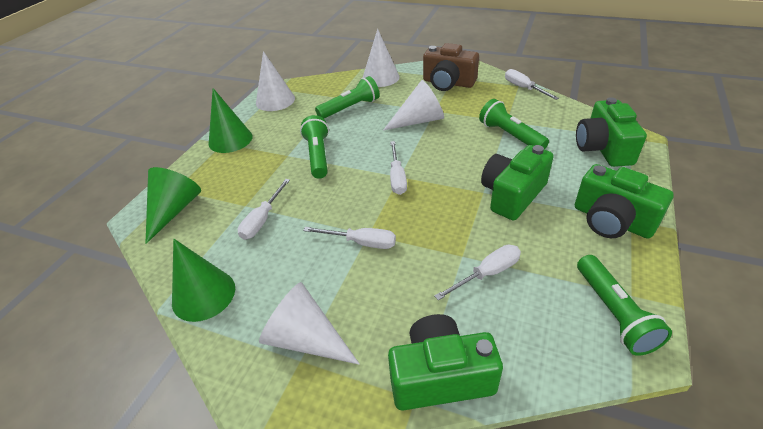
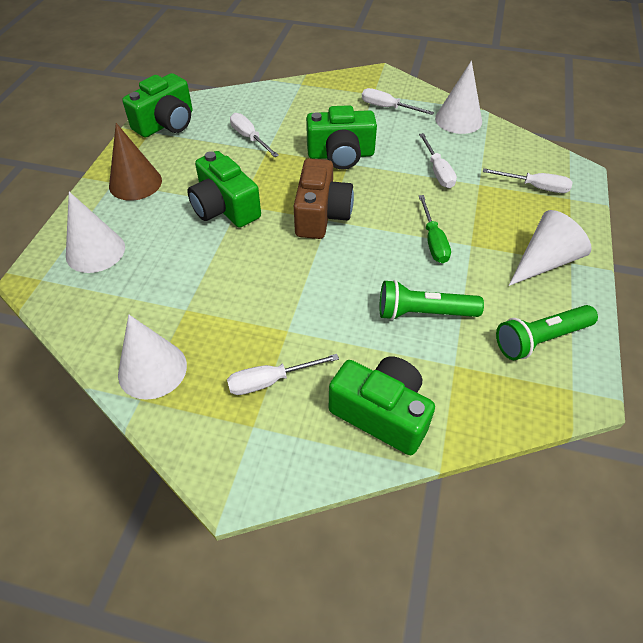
brown cone: 0 -> 1
green cone: 3 -> 0
green flashlight: 4 -> 2
green screwdriver: 0 -> 1

